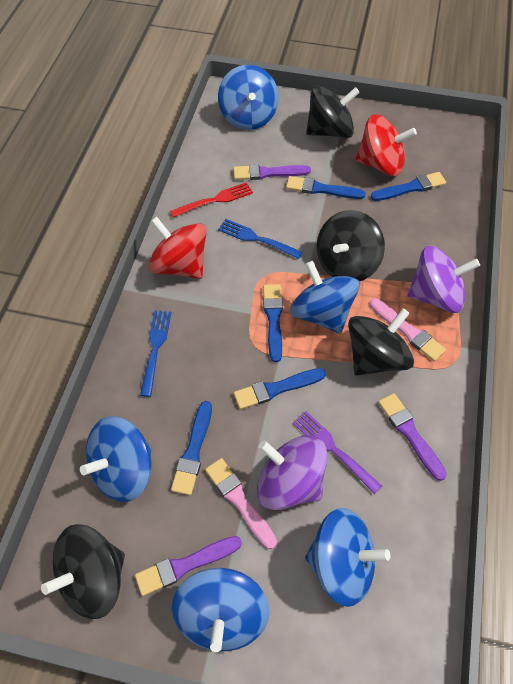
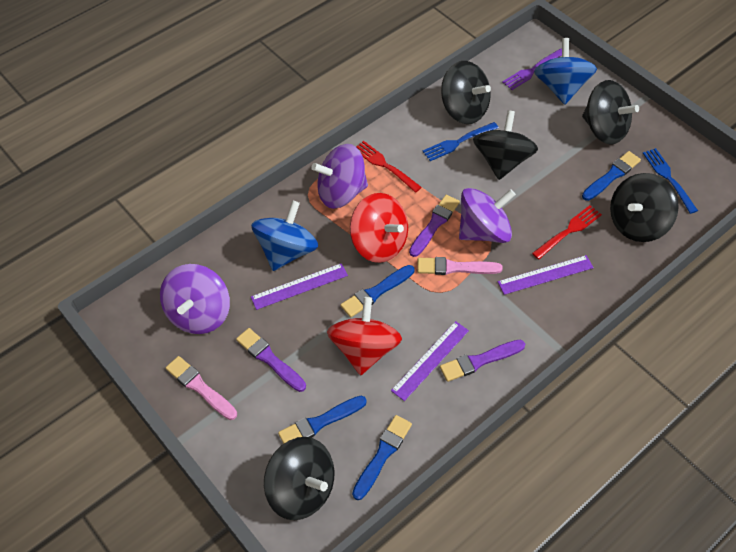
black spinning top: 4 -> 5
blue brush: 5 -> 4
blue spinning top: 5 -> 2
purple ruler: 0 -> 3
purple spinning top: 2 -> 3
red fork: 1 -> 2

